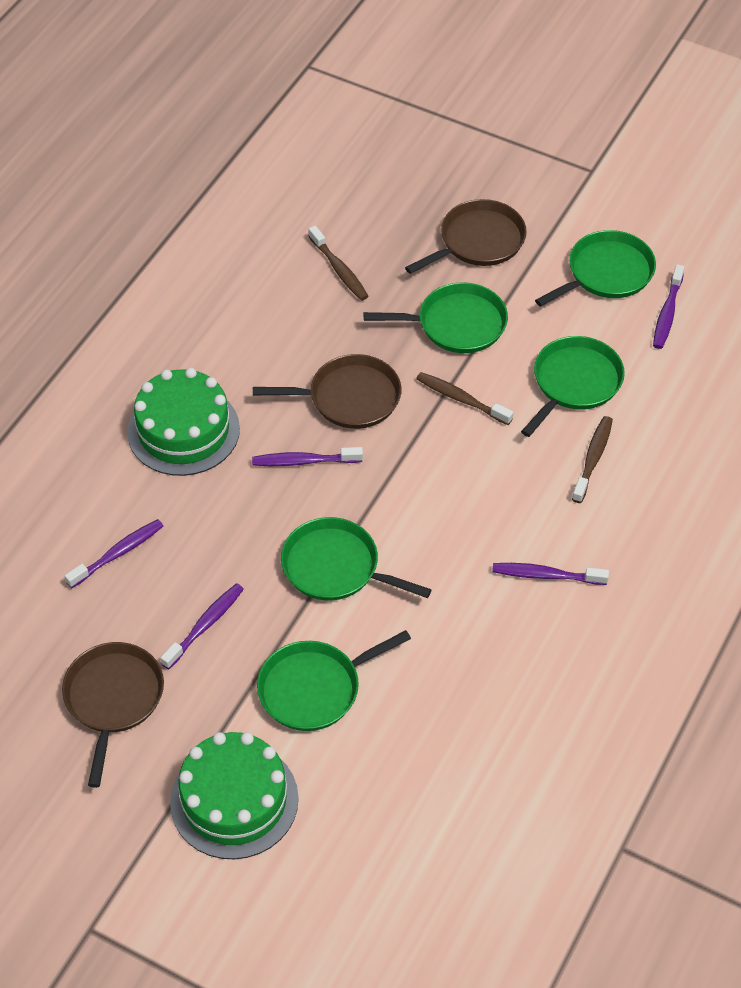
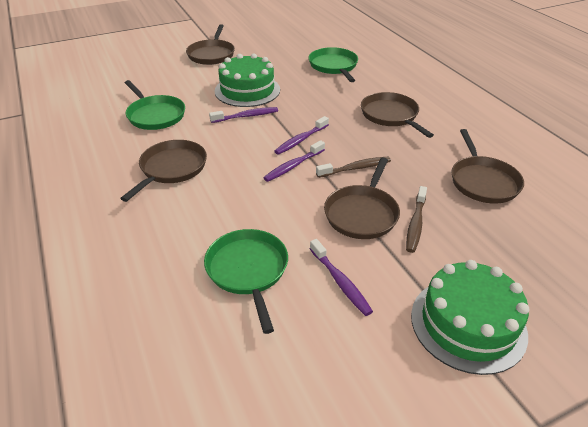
brown pan: 3 -> 5
brown toothbrush: 3 -> 2
green pan: 5 -> 3
purple toothbrush: 5 -> 4

